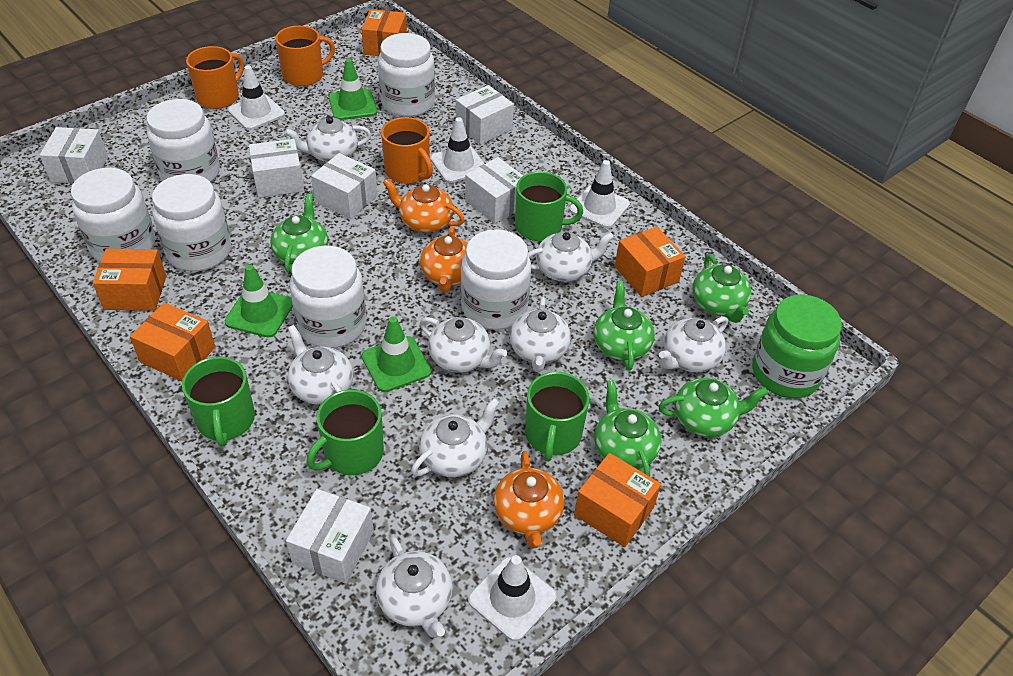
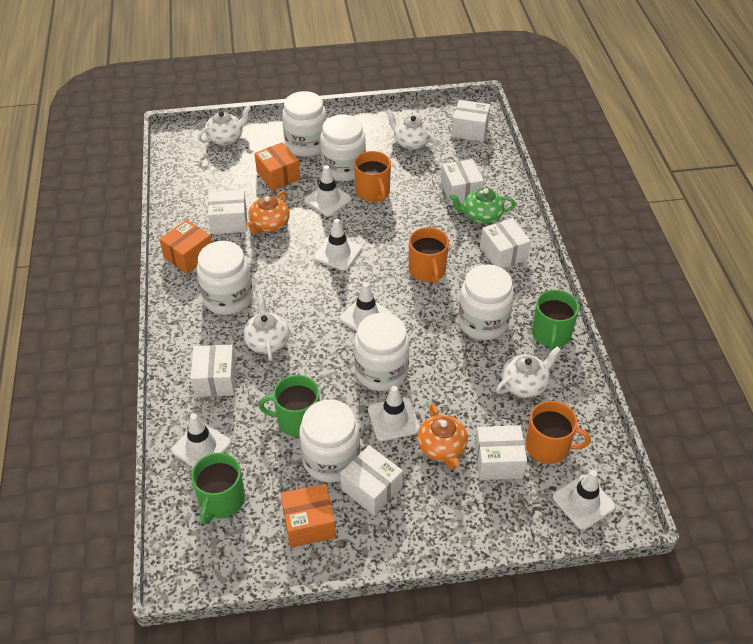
green jar: 1 -> 0
green mug: 4 -> 3
green teapot: 5 -> 1
green traffic cone: 3 -> 0
orange box: 5 -> 3
orange teapot: 3 -> 2
white box: 6 -> 7
white teapot: 8 -> 4
white traffic cone: 4 -> 6

